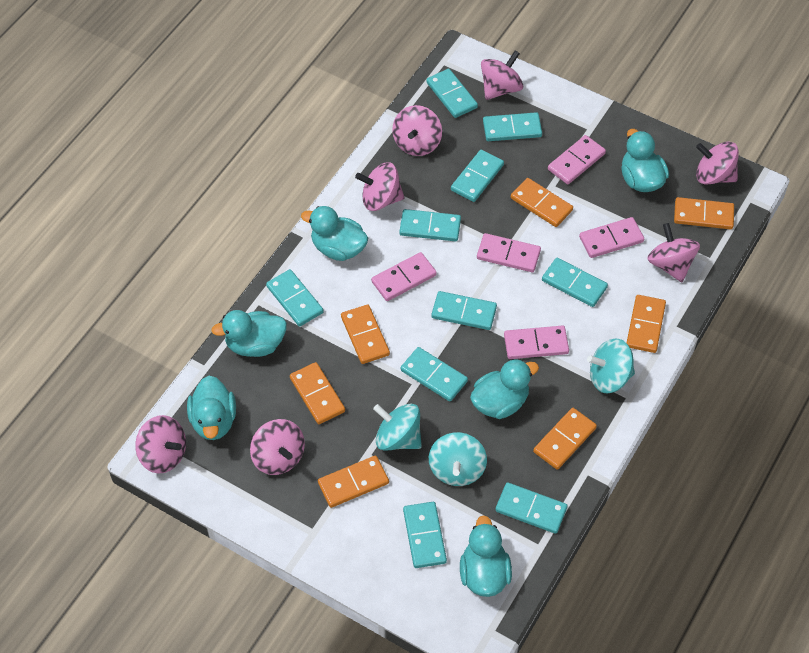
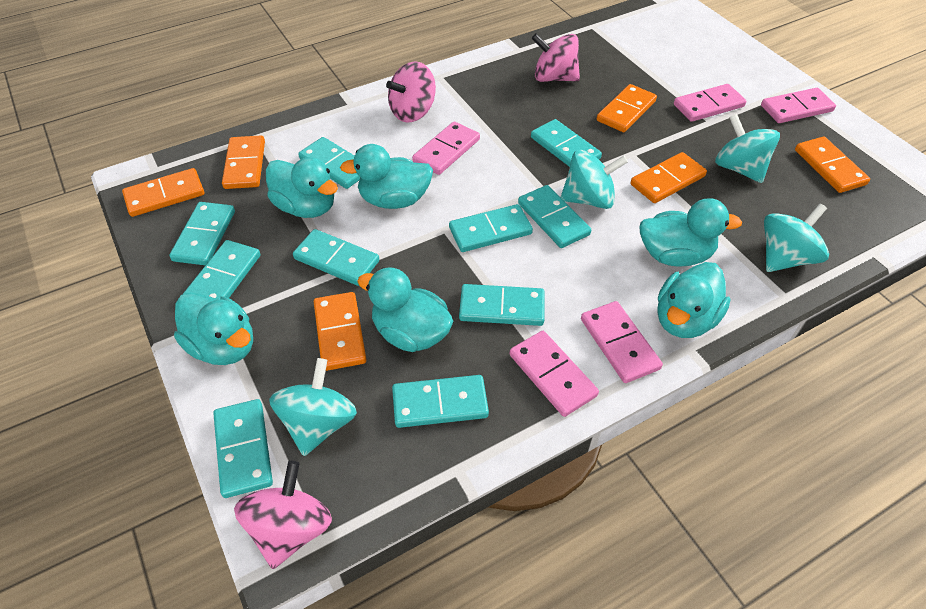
orange domino: 7 -> 6
pink spinning top: 7 -> 3
turquoise spinning top: 3 -> 4

